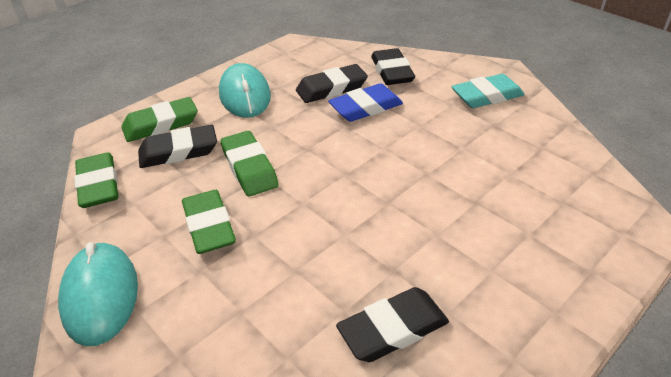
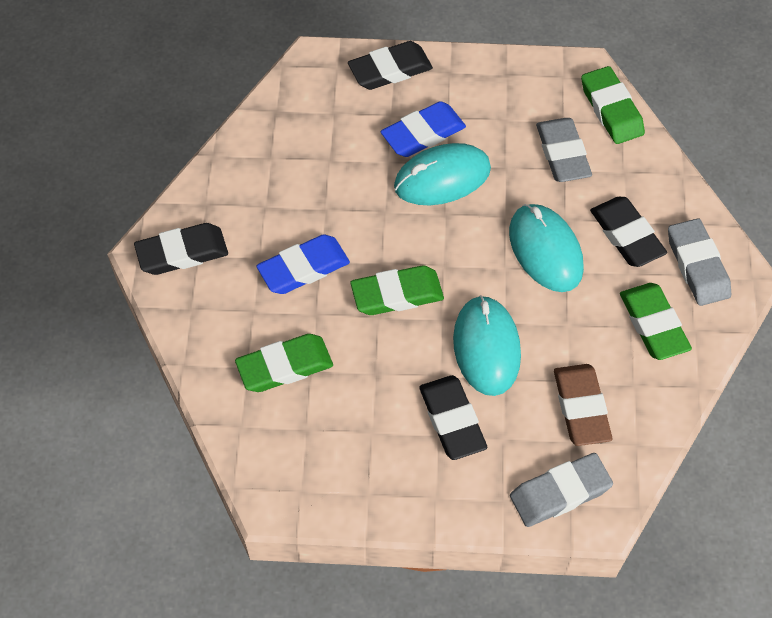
blue eraser: 1 -> 2
brown eraser: 0 -> 1
grey eraser: 0 -> 3
turquoise eraser: 1 -> 0
turquoise mouse: 2 -> 3

